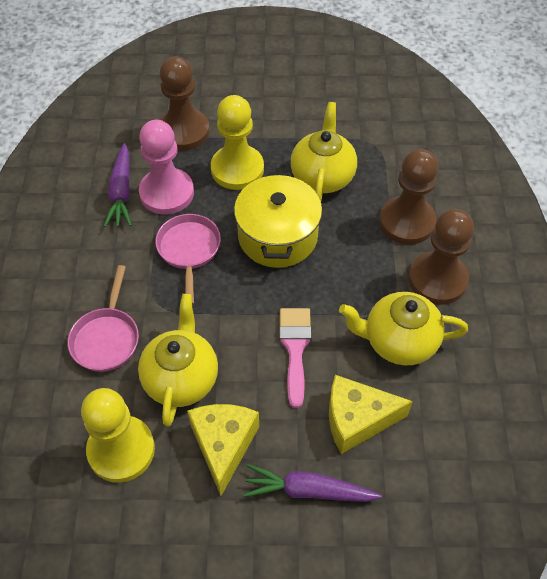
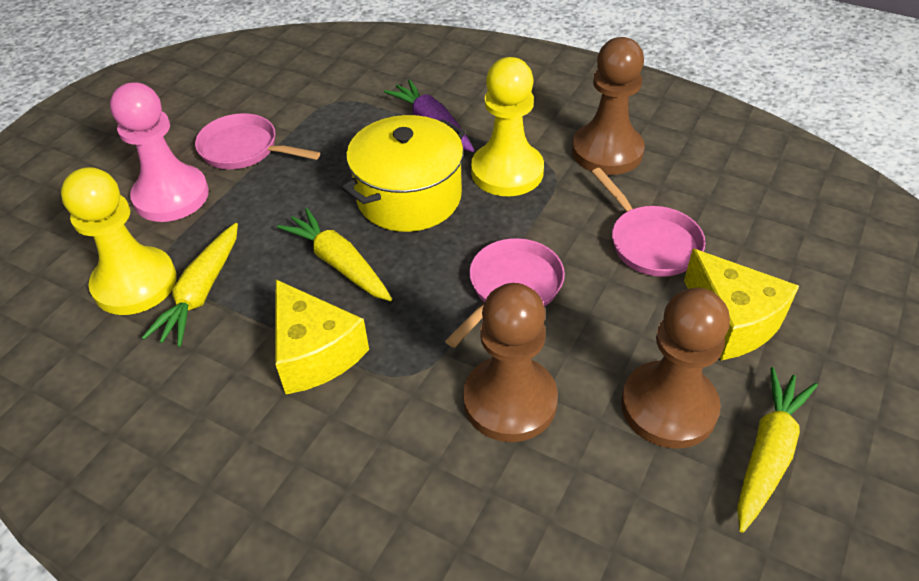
pink brush: 1 -> 0
pink pan: 2 -> 3
purple carrot: 2 -> 1
yellow carrot: 0 -> 3
yellow teapot: 3 -> 0

